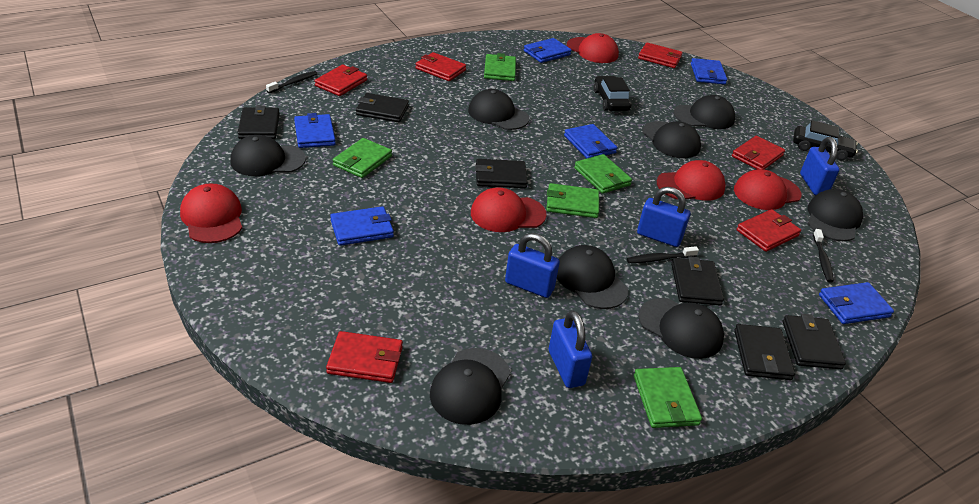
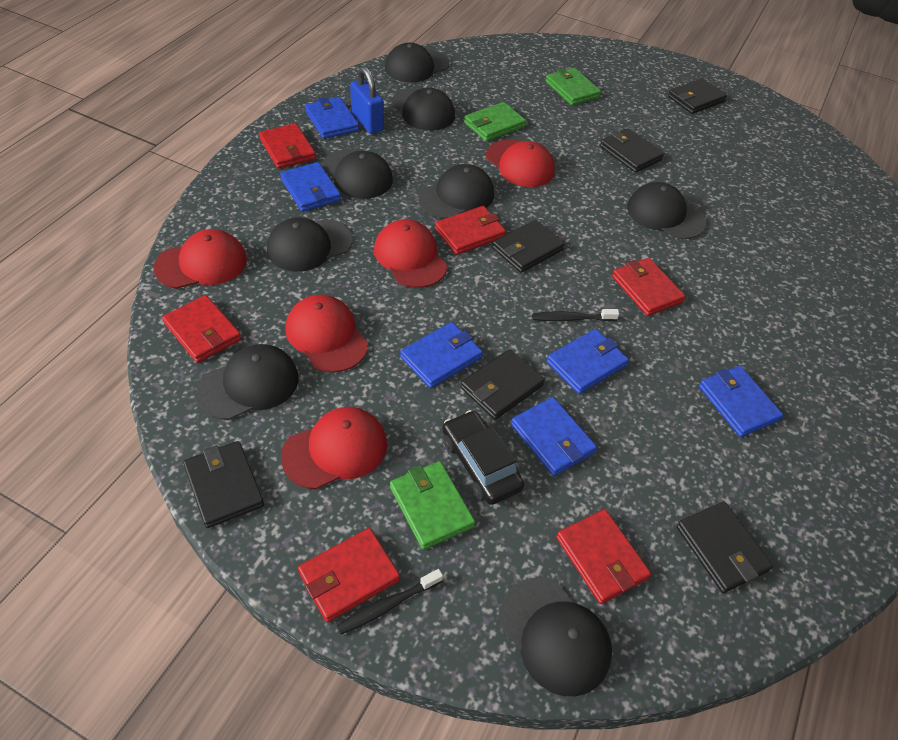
black car: 2 -> 1
black toothbrush: 3 -> 2
blue padlock: 4 -> 1
green wallet: 5 -> 3

